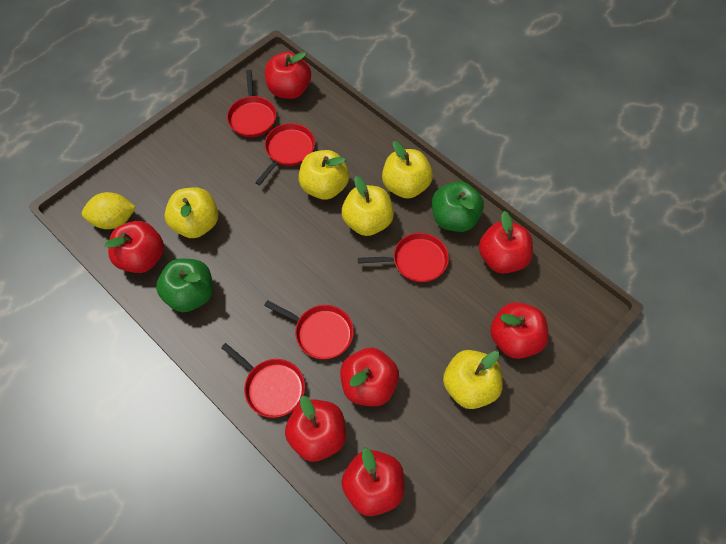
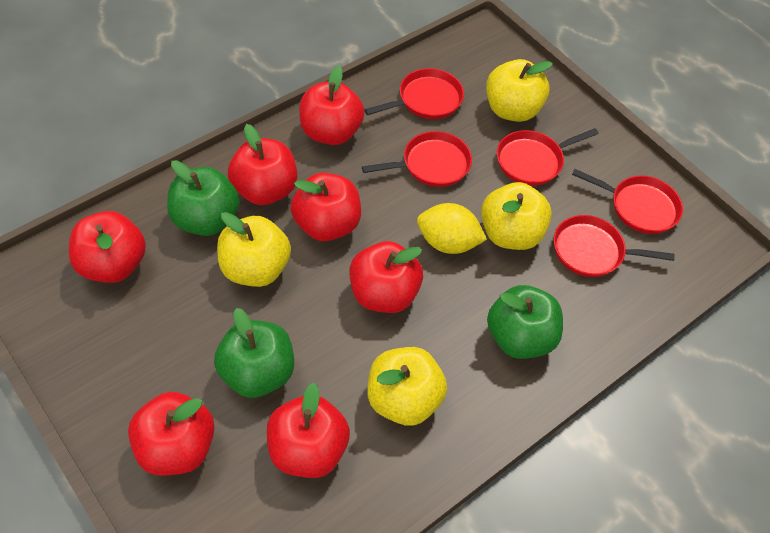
green apple: 2 -> 3
yellow apple: 5 -> 4

